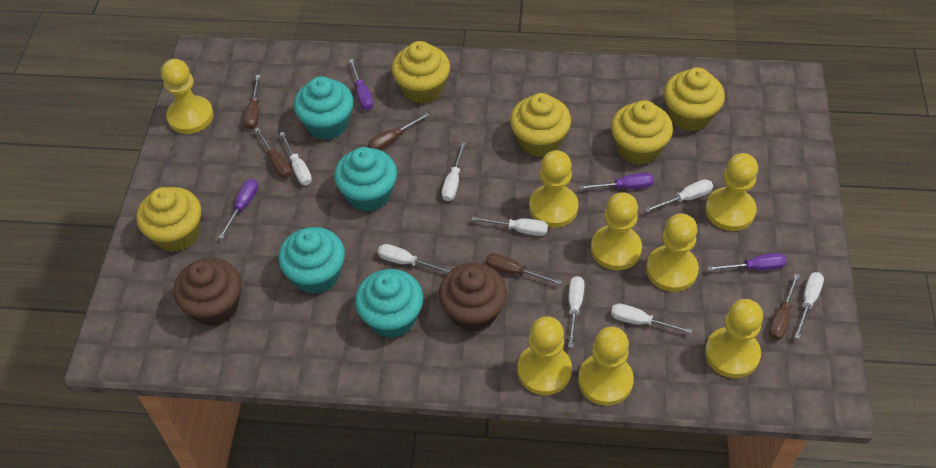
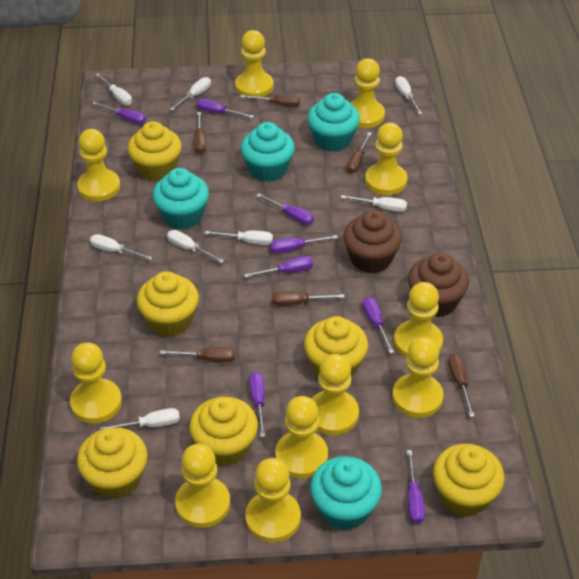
brown screwdriver: 5 -> 6
purple screwdriver: 4 -> 8
yellow cupcake: 5 -> 6
yellow pawn: 8 -> 11

